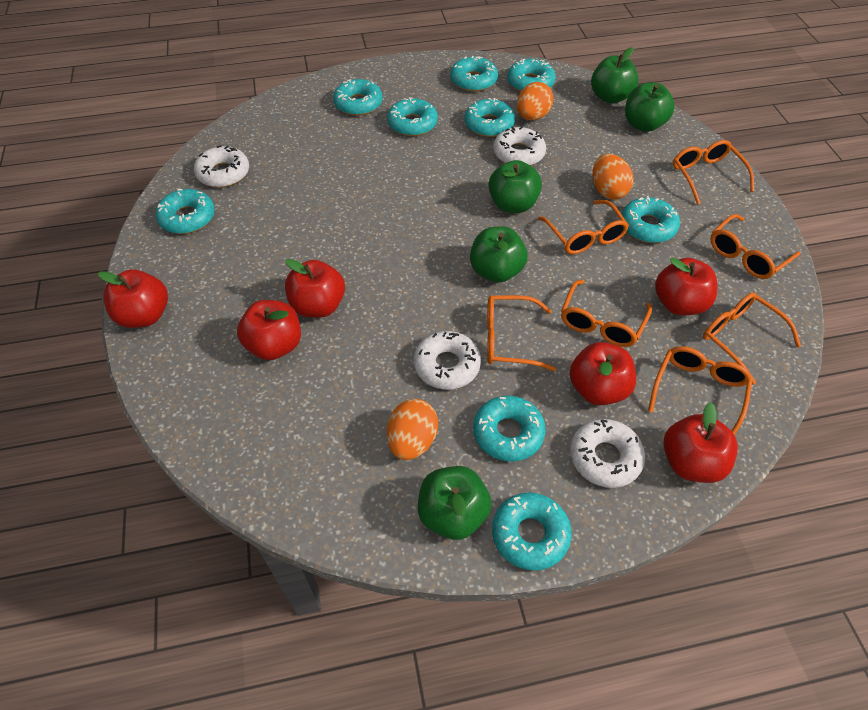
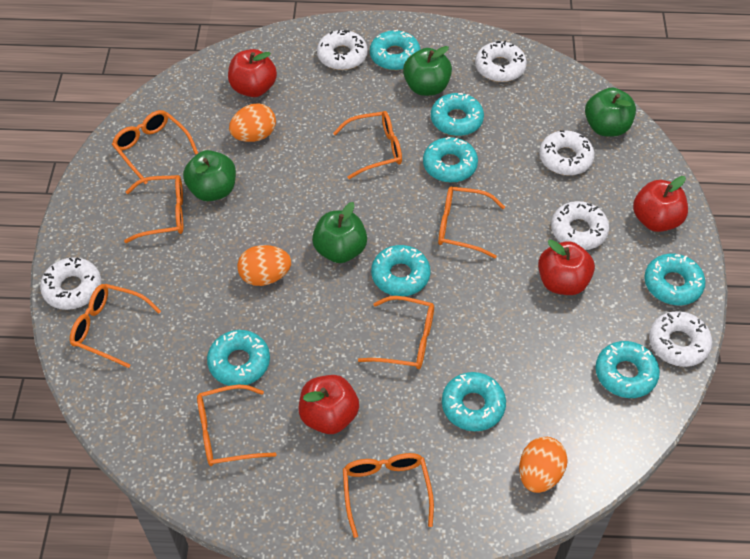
green apple: 5 -> 4
orange glasses: 7 -> 8
red apple: 6 -> 4
turquoise donut: 9 -> 8
white donut: 4 -> 6

